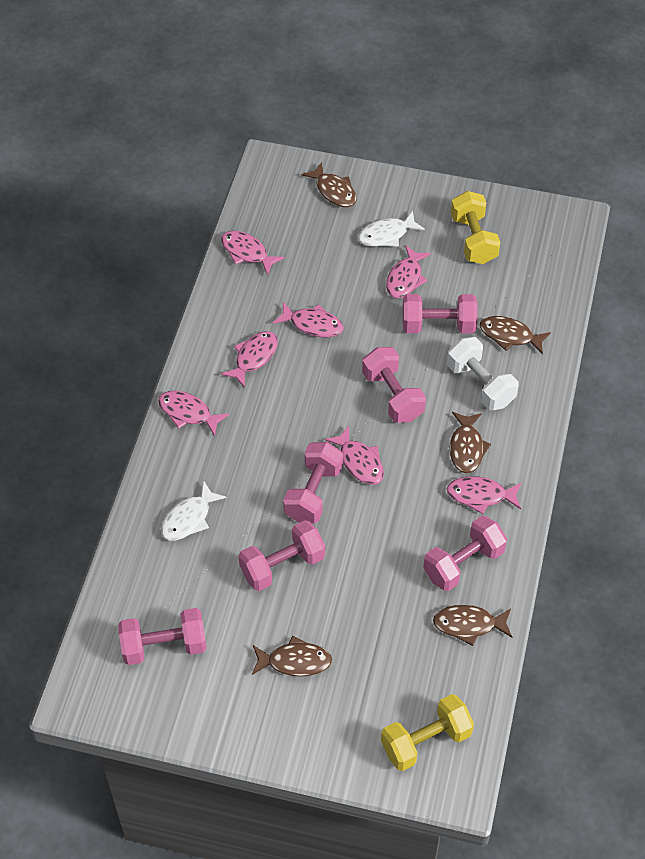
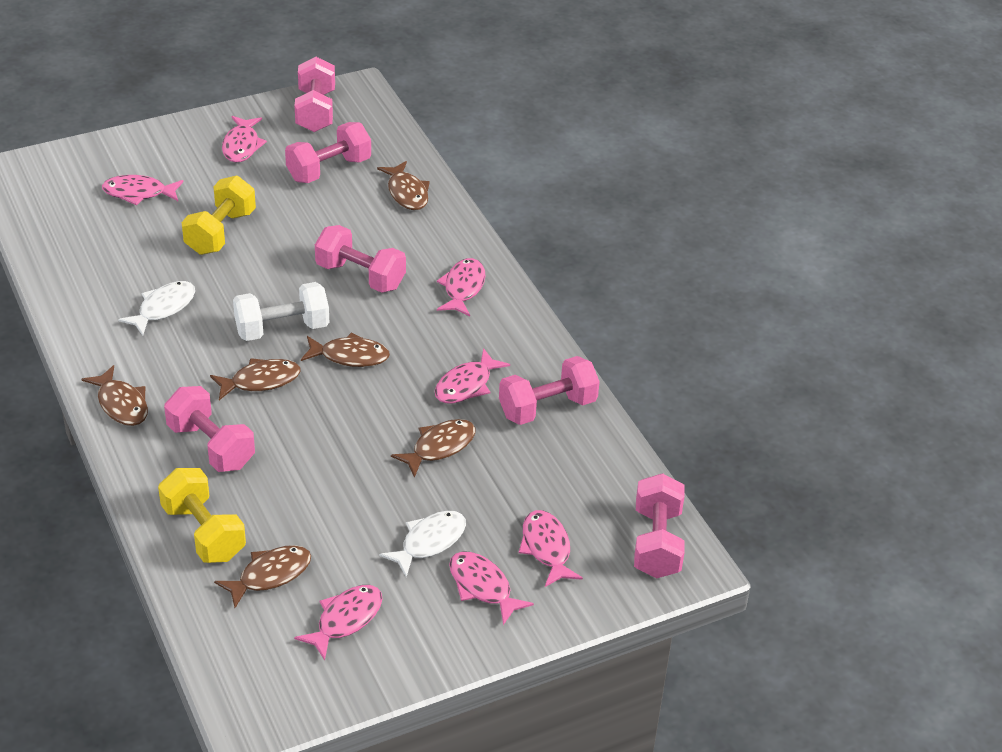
brown fish: 5 -> 6

